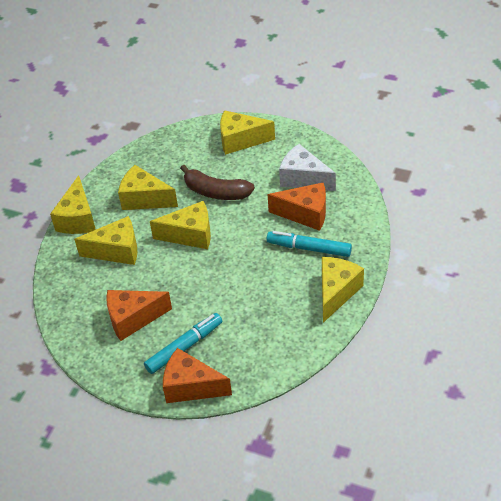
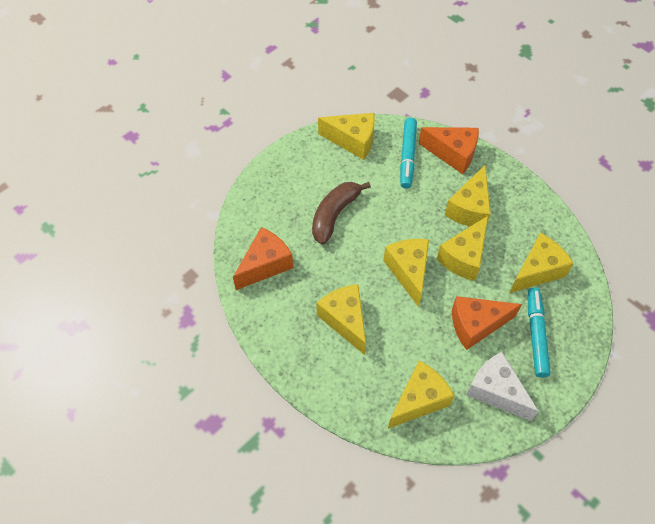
yellow cheese: 6 -> 7

